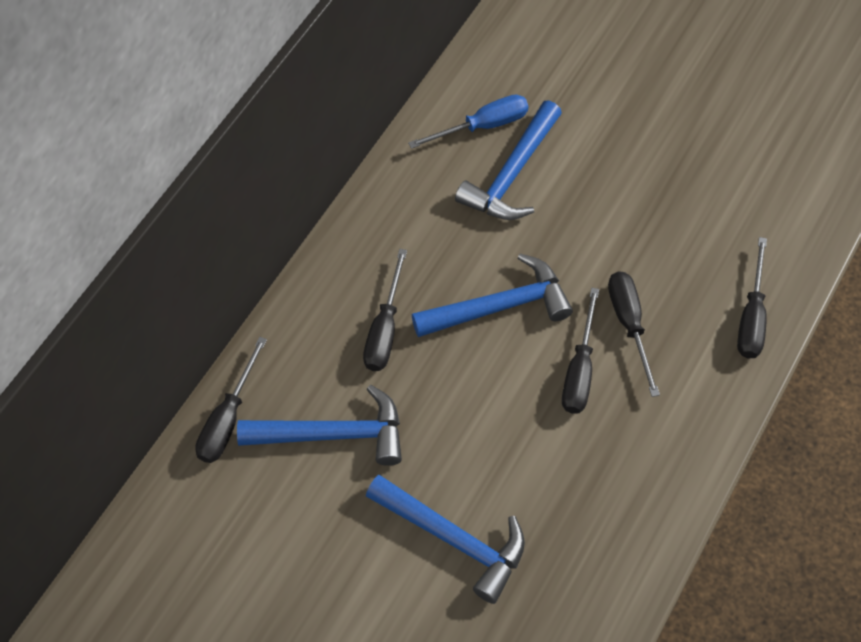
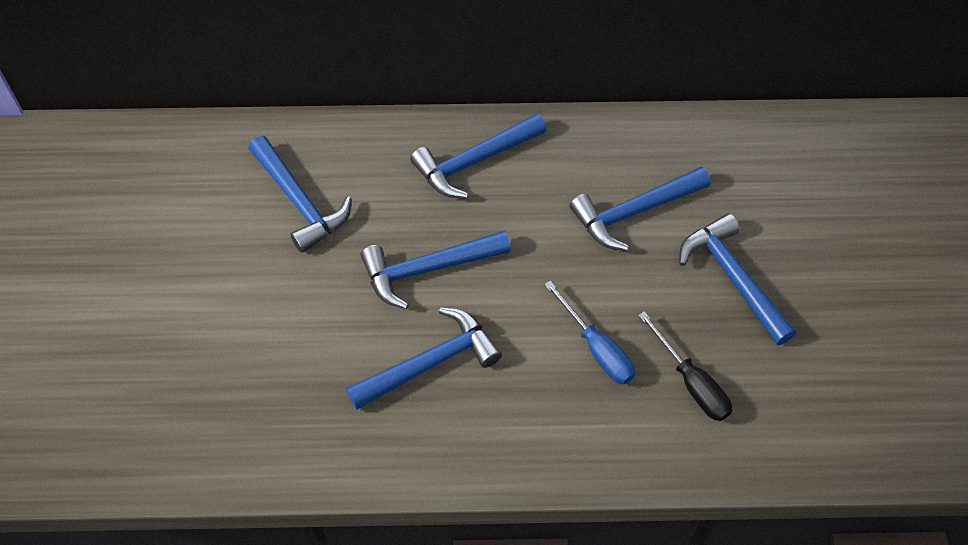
black screwdriver: 5 -> 1
blue hammer: 4 -> 6

